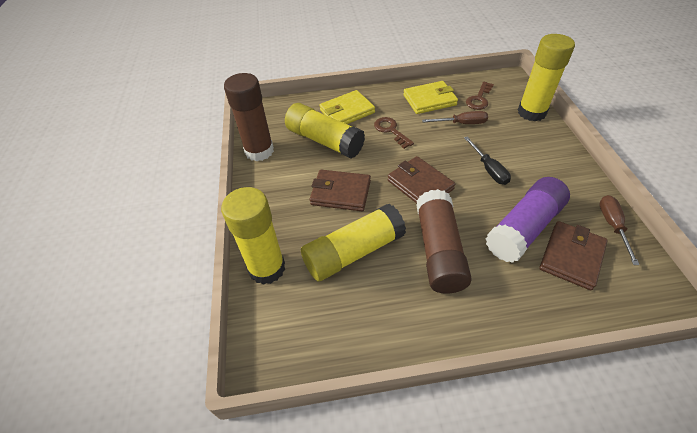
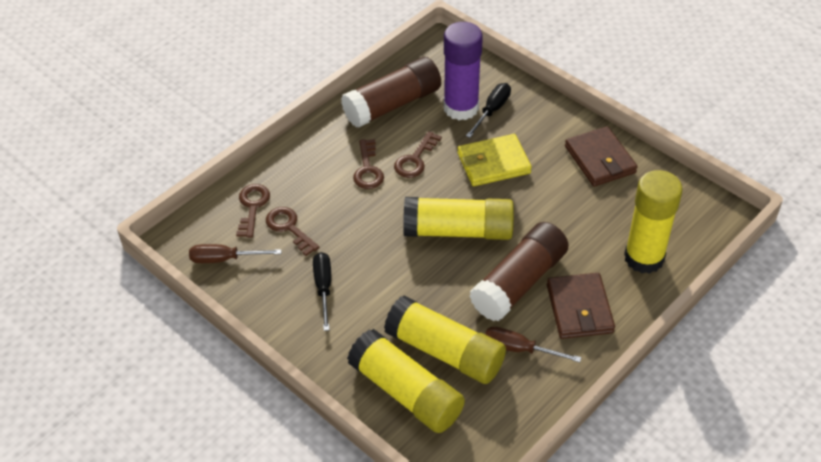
black screwdriver: 1 -> 2
brown key: 2 -> 4
brown wallet: 3 -> 2
yellow wallet: 2 -> 1

